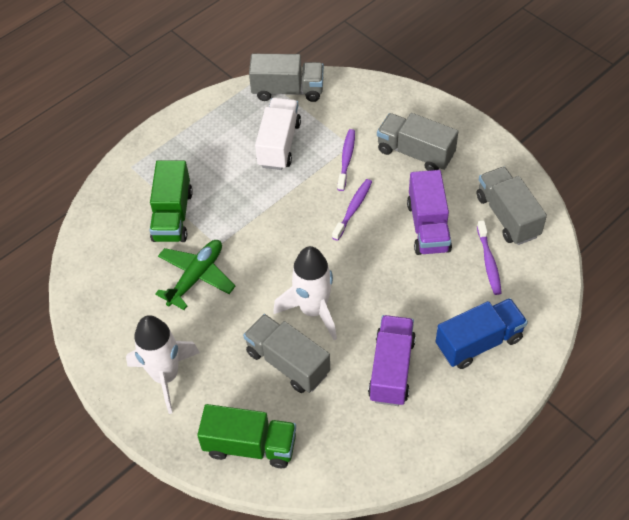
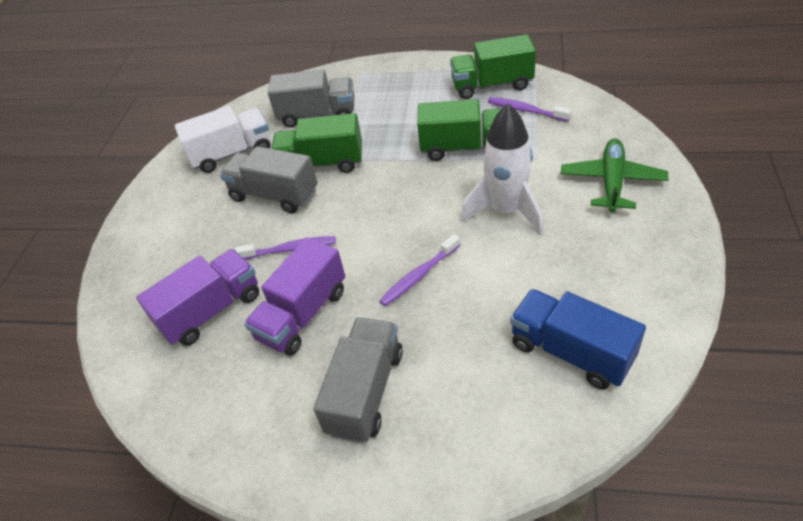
green truck: 2 -> 3
grey truck: 4 -> 3
white rocket: 2 -> 1

